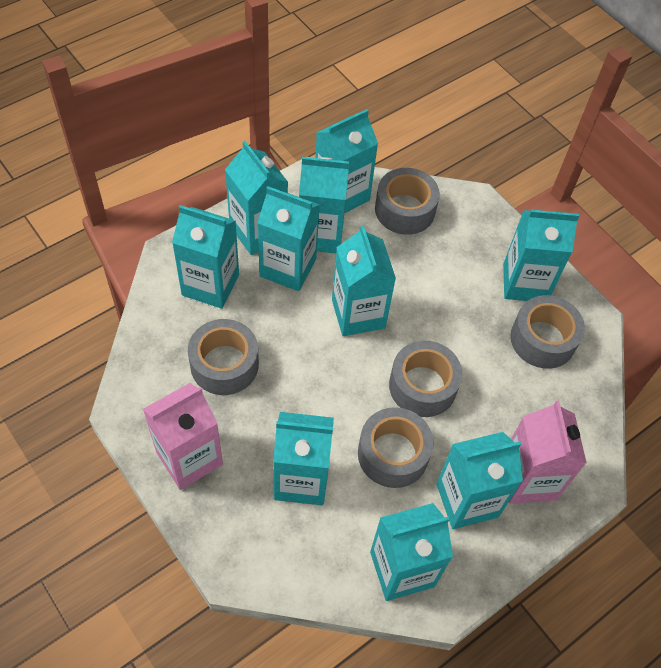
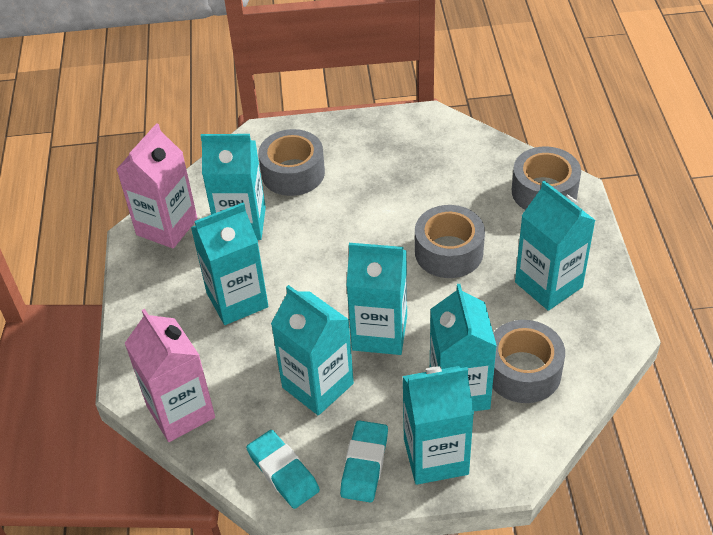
grey tape: 5 -> 4
turquoise carton: 10 -> 7
turquoise eraser: 0 -> 2

